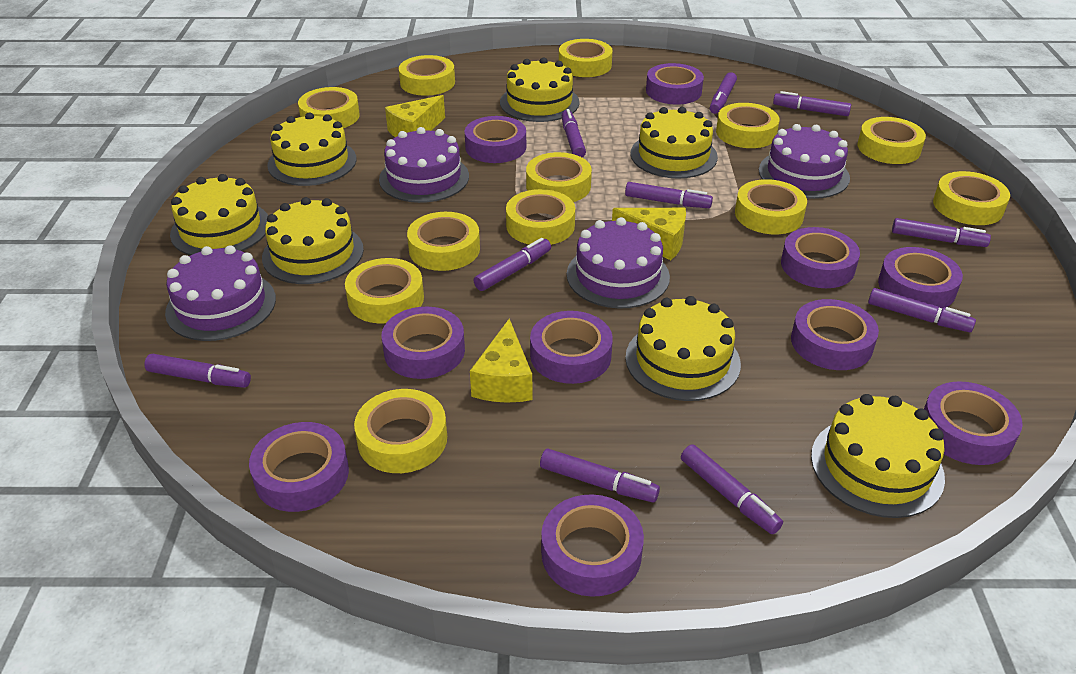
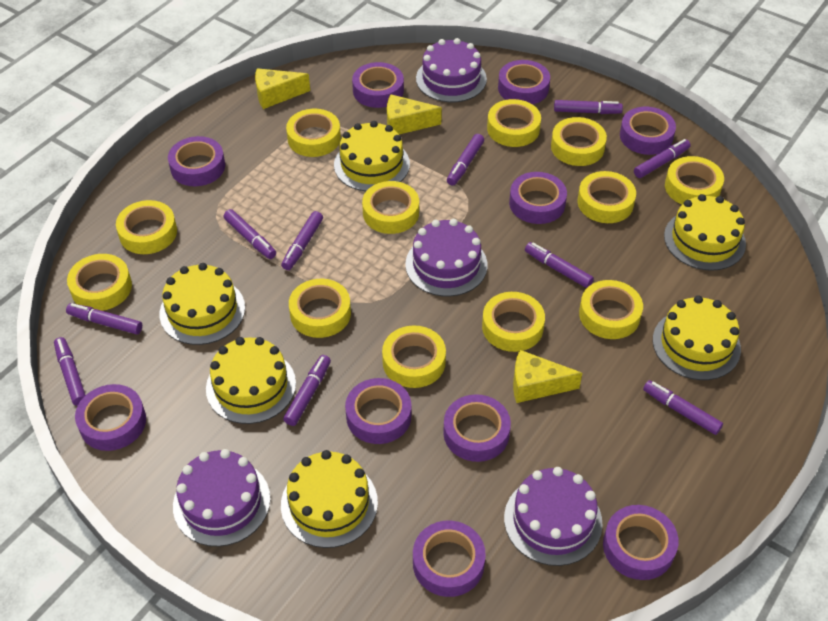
yellow cake: 7 -> 6

